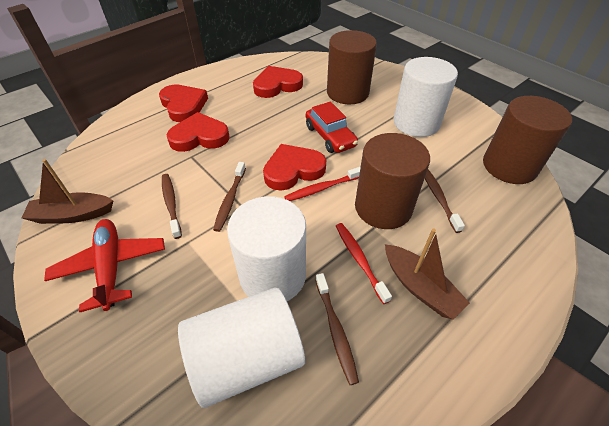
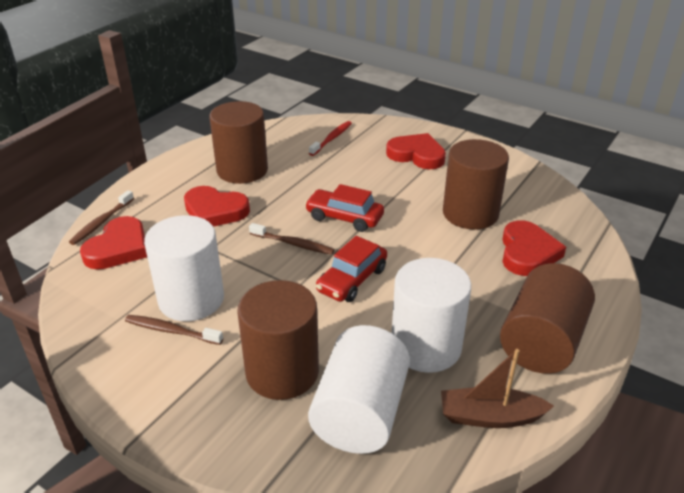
brown boat: 2 -> 1
brown cylinder: 3 -> 4
brown toothbrush: 4 -> 3
red car: 1 -> 2
red plane: 1 -> 0
red toothbrush: 2 -> 1

